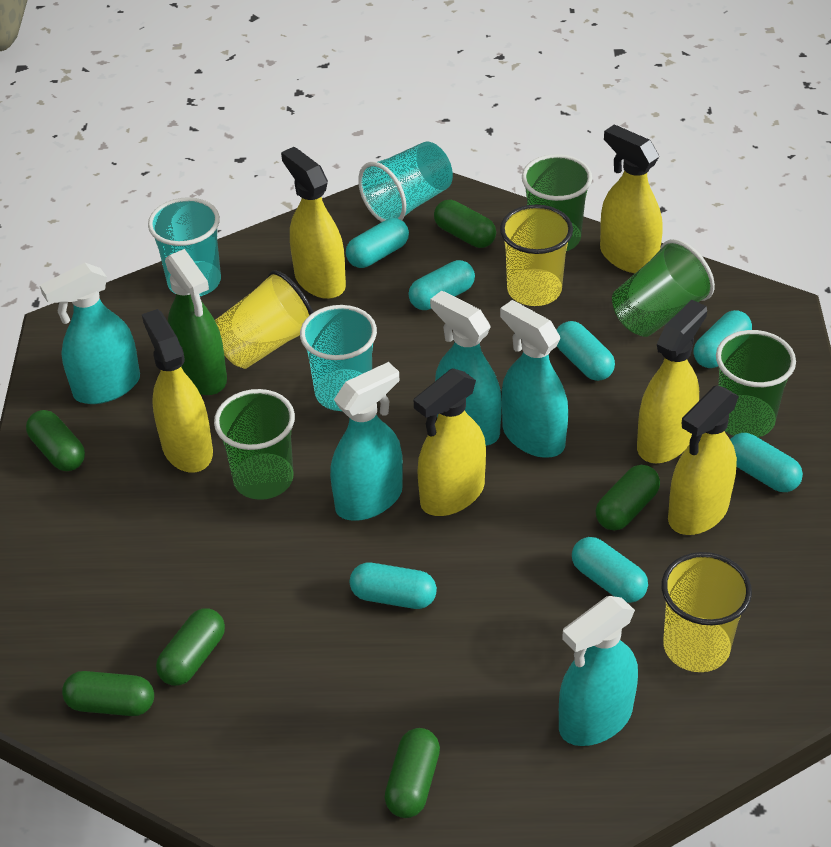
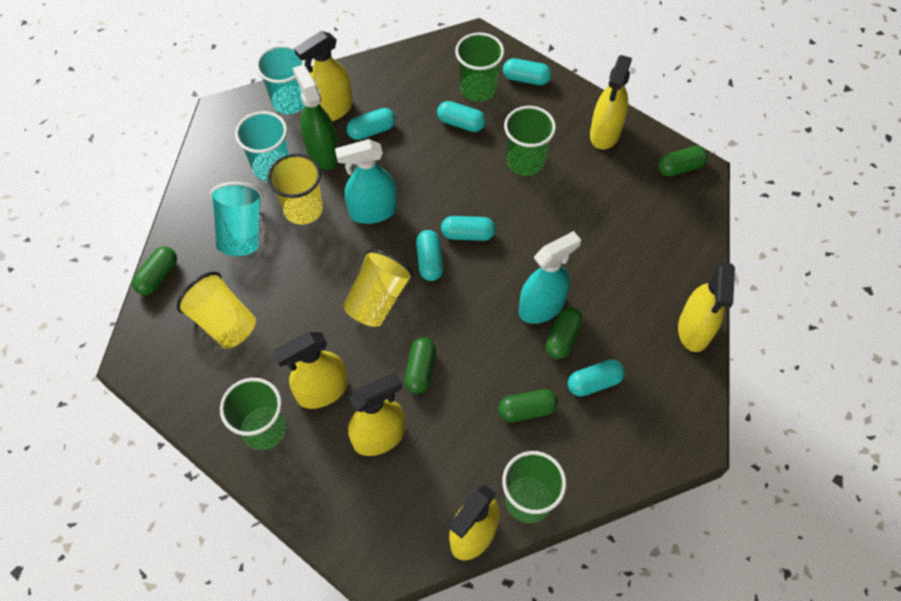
green capsule: 6 -> 5
turquoise capsule: 7 -> 6
turquoise spray bottle: 5 -> 2

